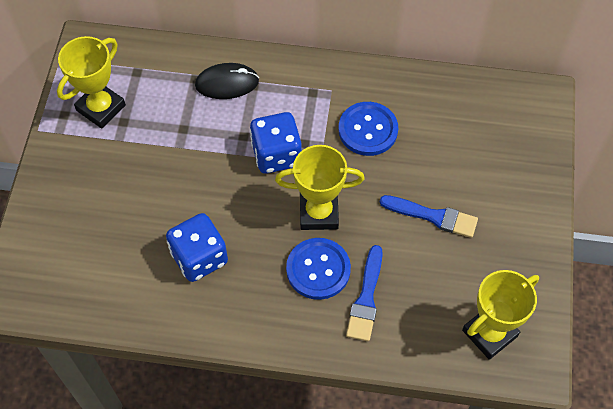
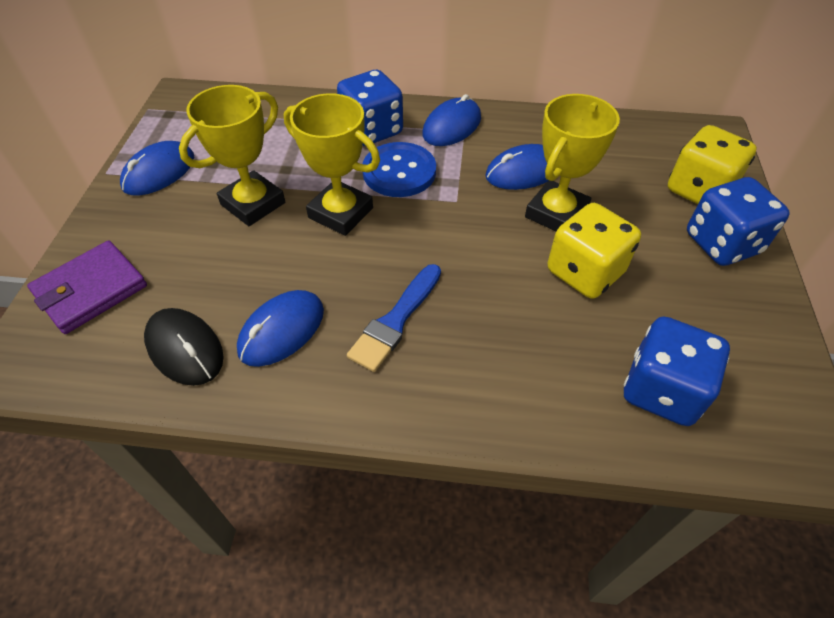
blue brush: 2 -> 1
blue button: 2 -> 1
blue dice: 2 -> 3
blue mouse: 0 -> 4
purple wallet: 0 -> 1
yellow dice: 0 -> 2

